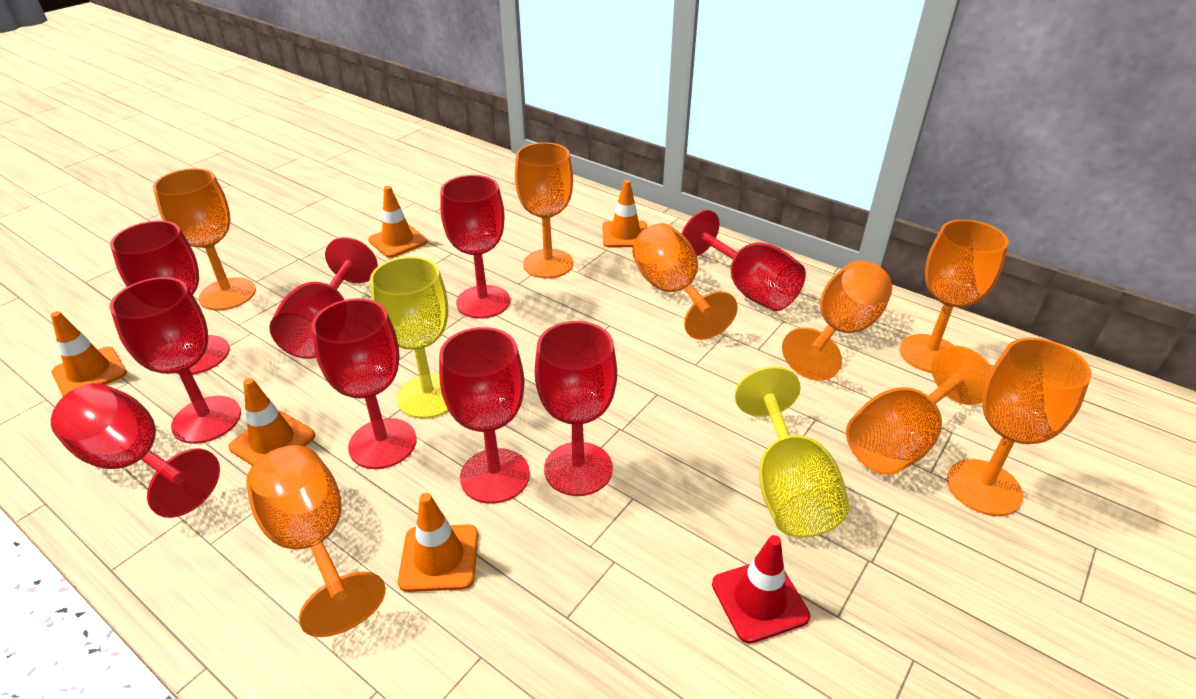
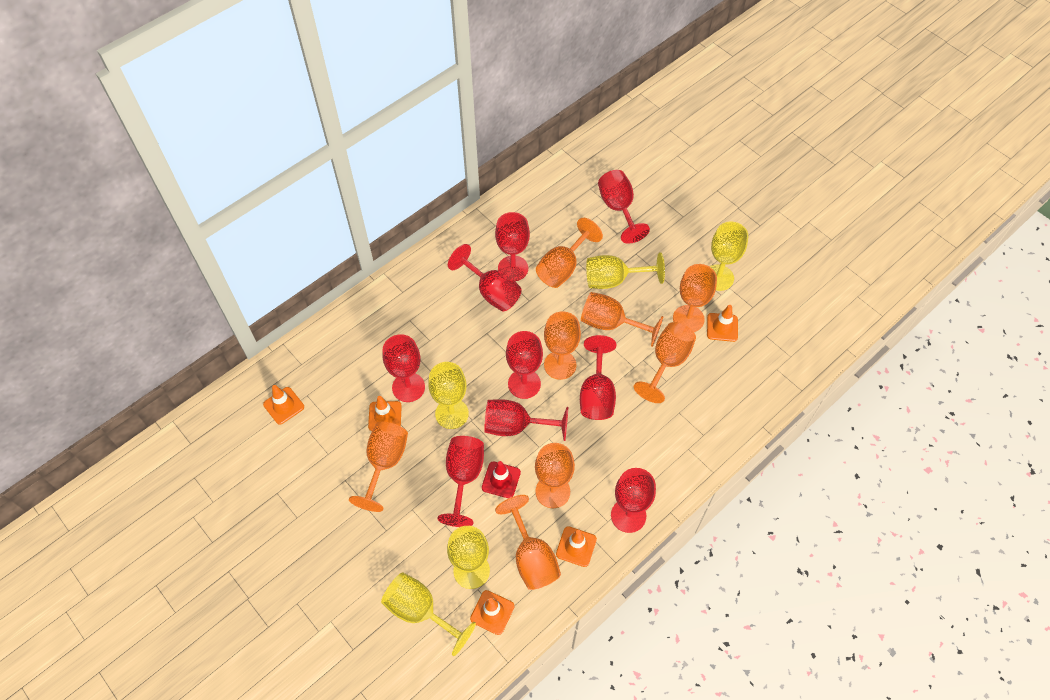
yellow goblet: 2 -> 5

